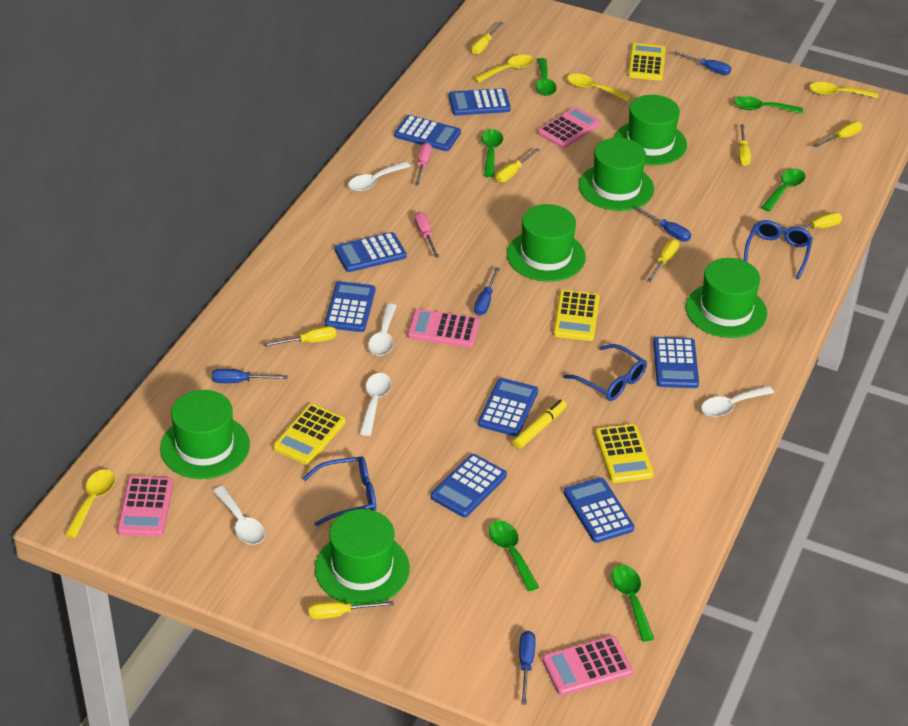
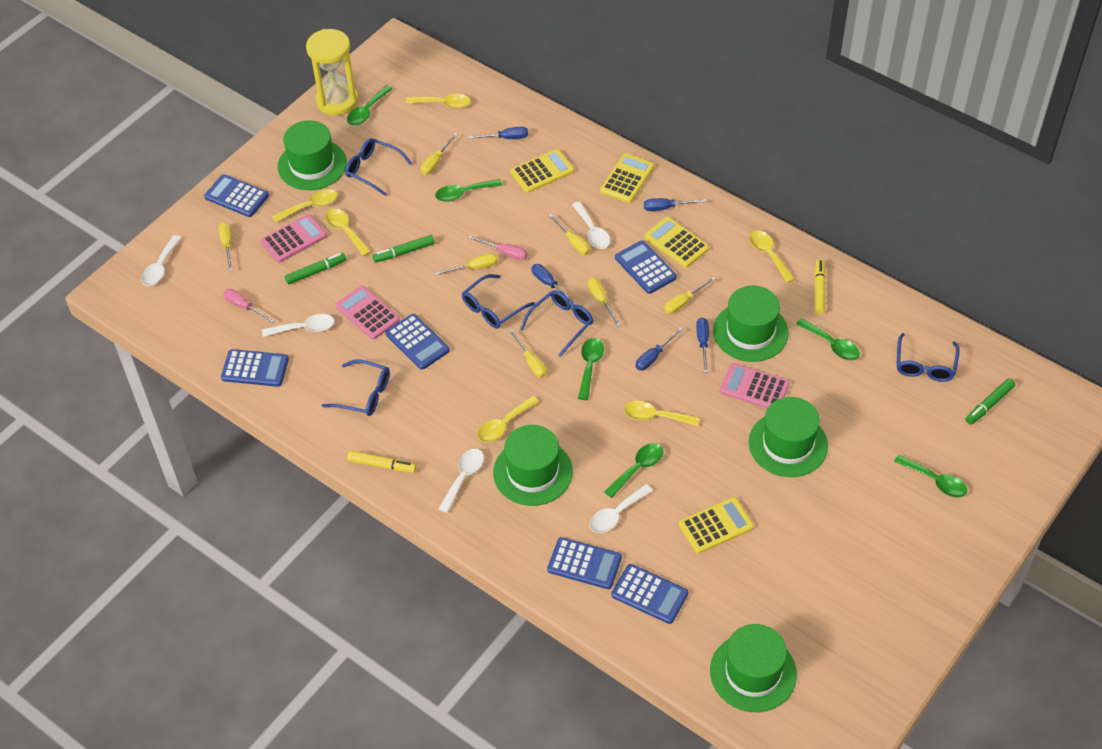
blue calculator: 8 -> 6
blue glasses: 3 -> 5
green hat: 6 -> 5
green marker: 0 -> 3
pink calculator: 4 -> 3
yellow hourglass: 0 -> 1
yellow marker: 1 -> 2
yellow screwdriver: 8 -> 7
yellow spoon: 4 -> 6

